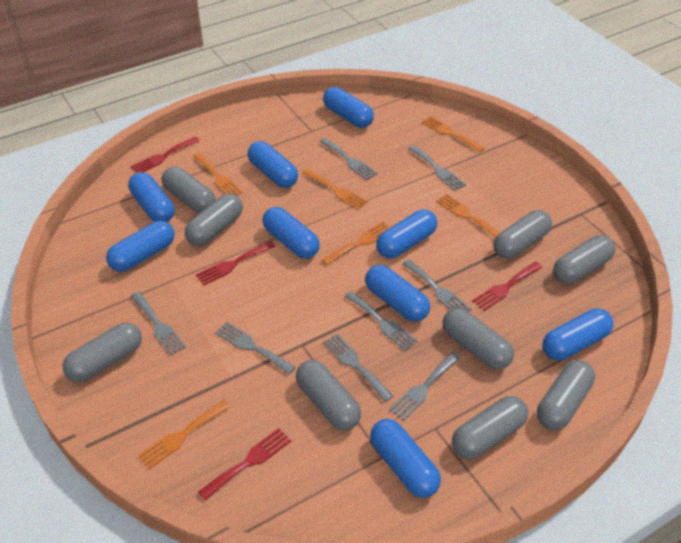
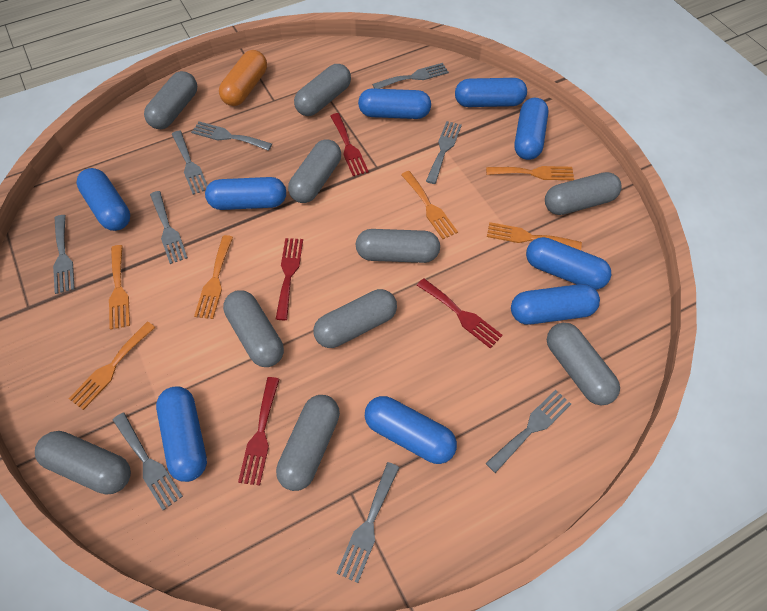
grey capsule: 9 -> 10
grey fork: 8 -> 9
orange capsule: 0 -> 1

